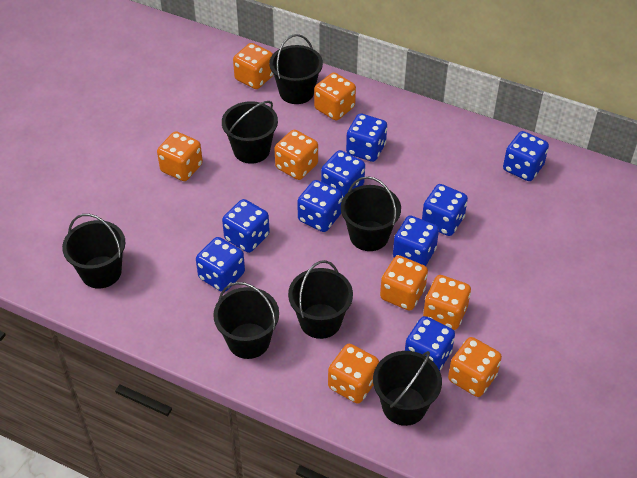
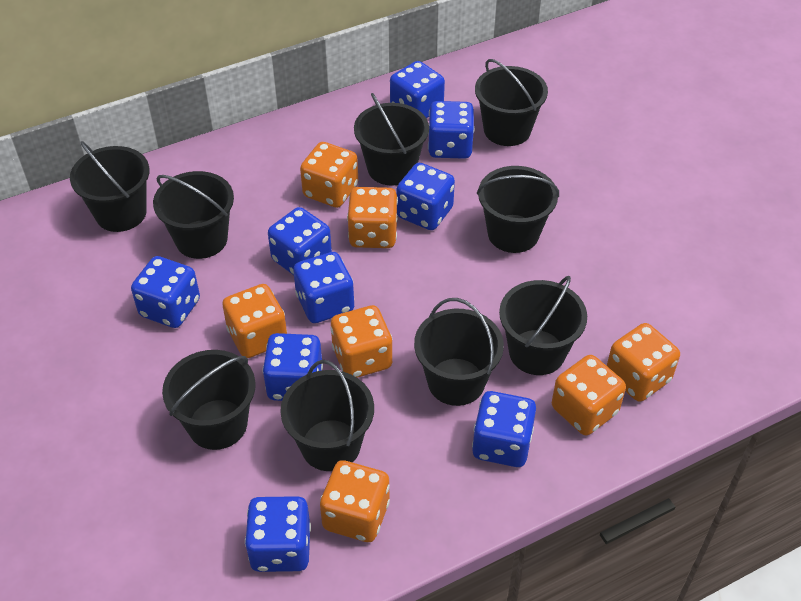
black bucket: 7 -> 9
orange dice: 8 -> 7

